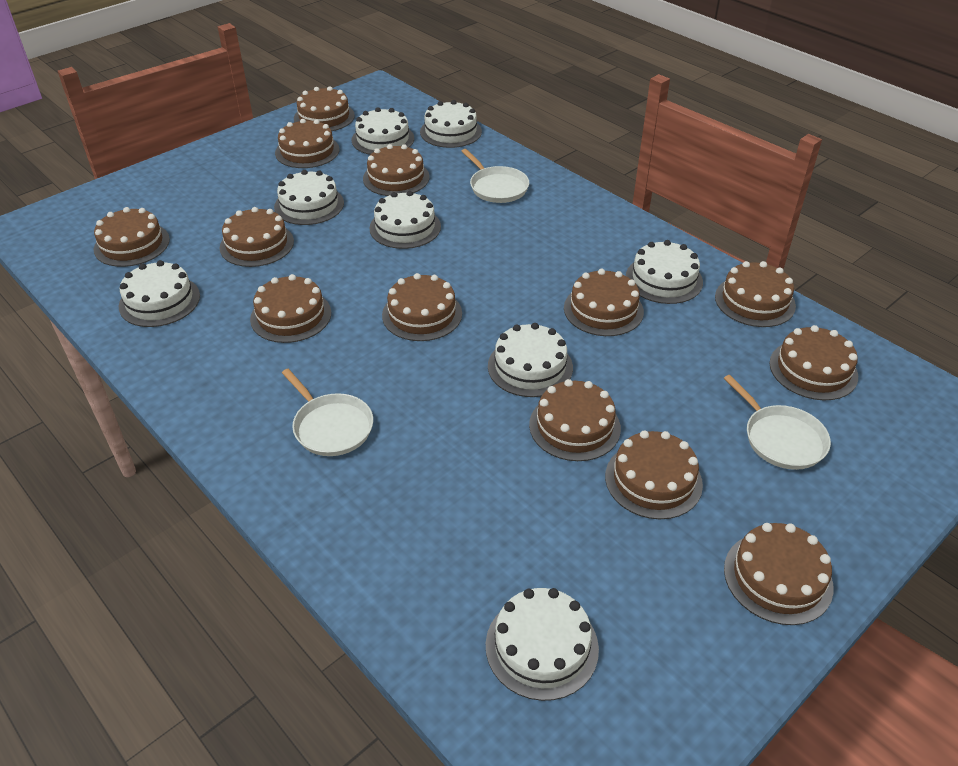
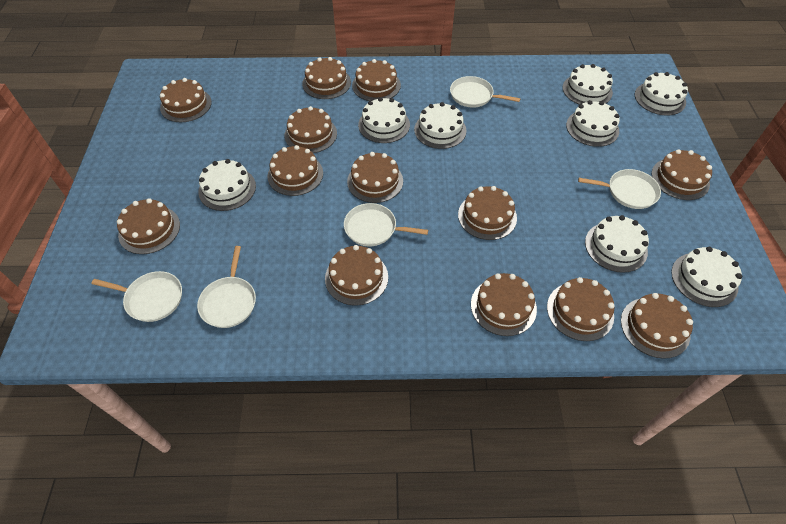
white pan: 3 -> 5

